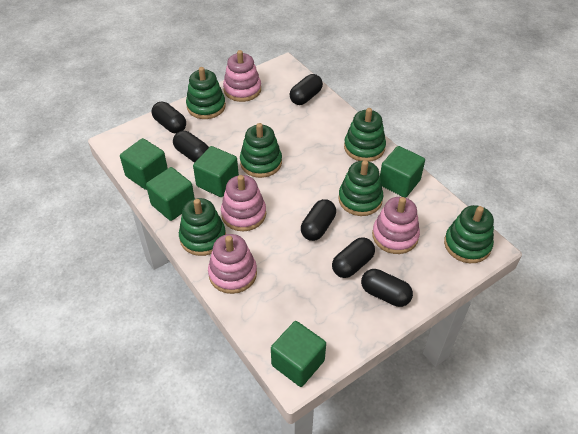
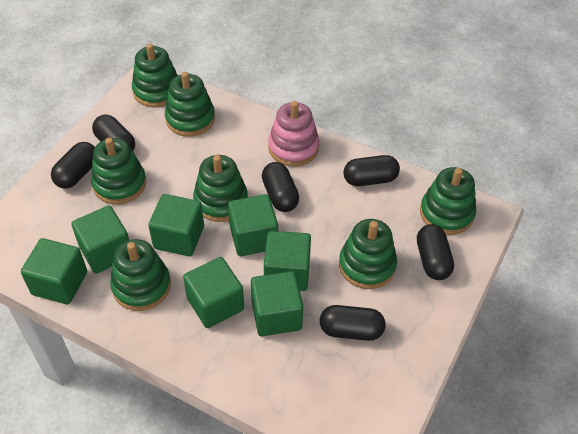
green cube: 5 -> 7
green stacking toy: 6 -> 7
pink stacking toy: 4 -> 1

